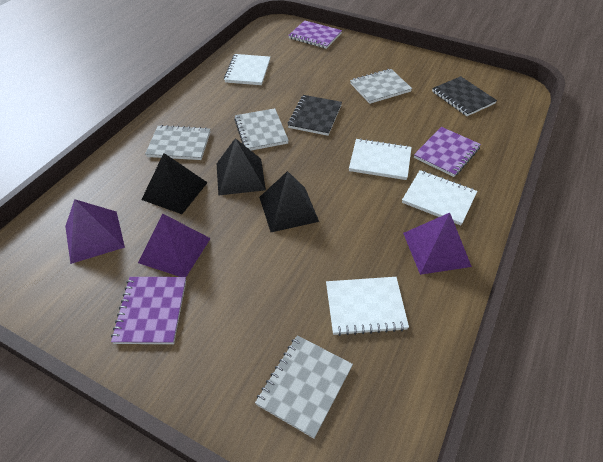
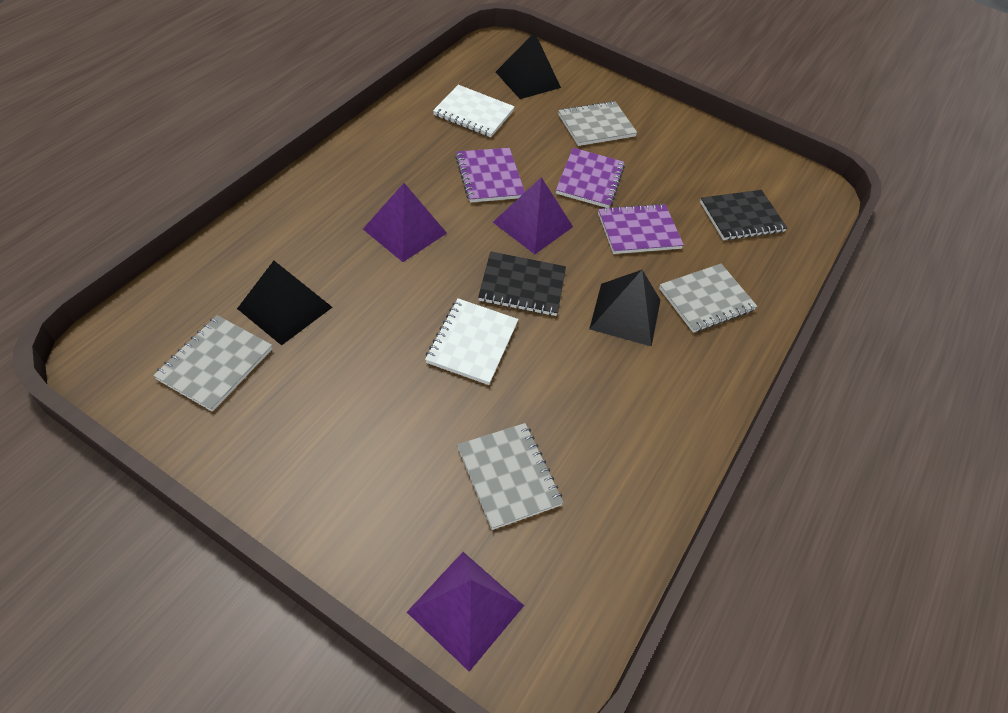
white notebook: 4 -> 2

